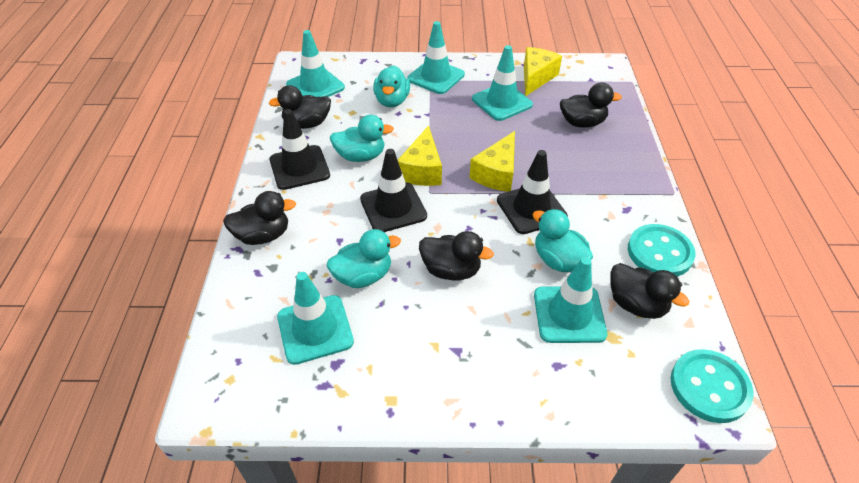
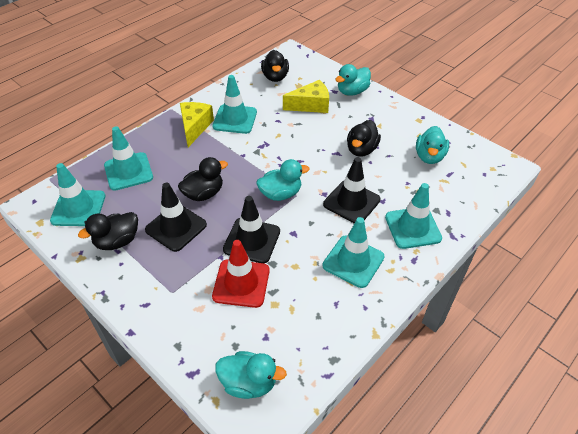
black duck: 5 -> 4
red traffic cone: 0 -> 1
turquoise button: 2 -> 0
yellow cheese: 3 -> 2

